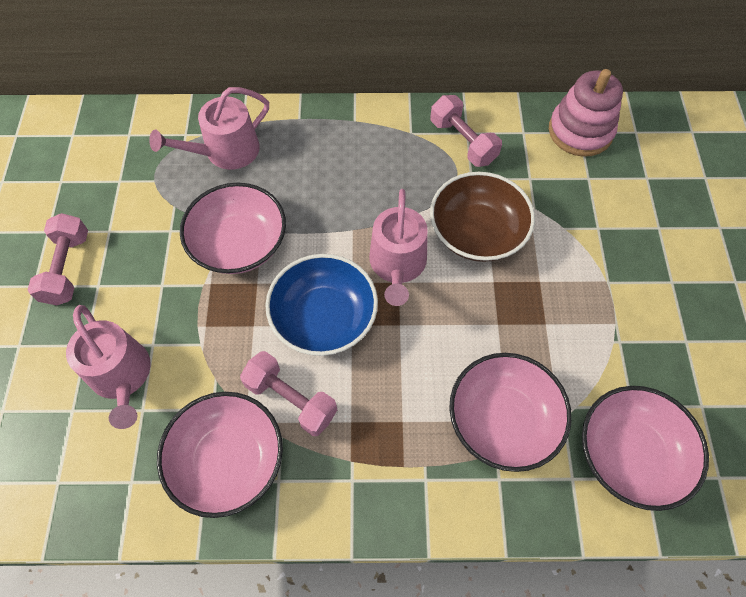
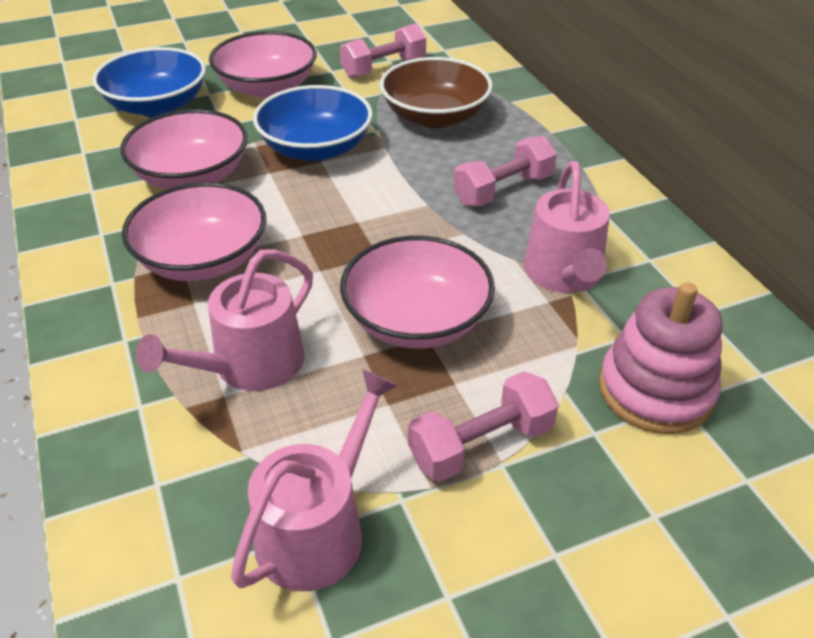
blue bowl: 1 -> 2

